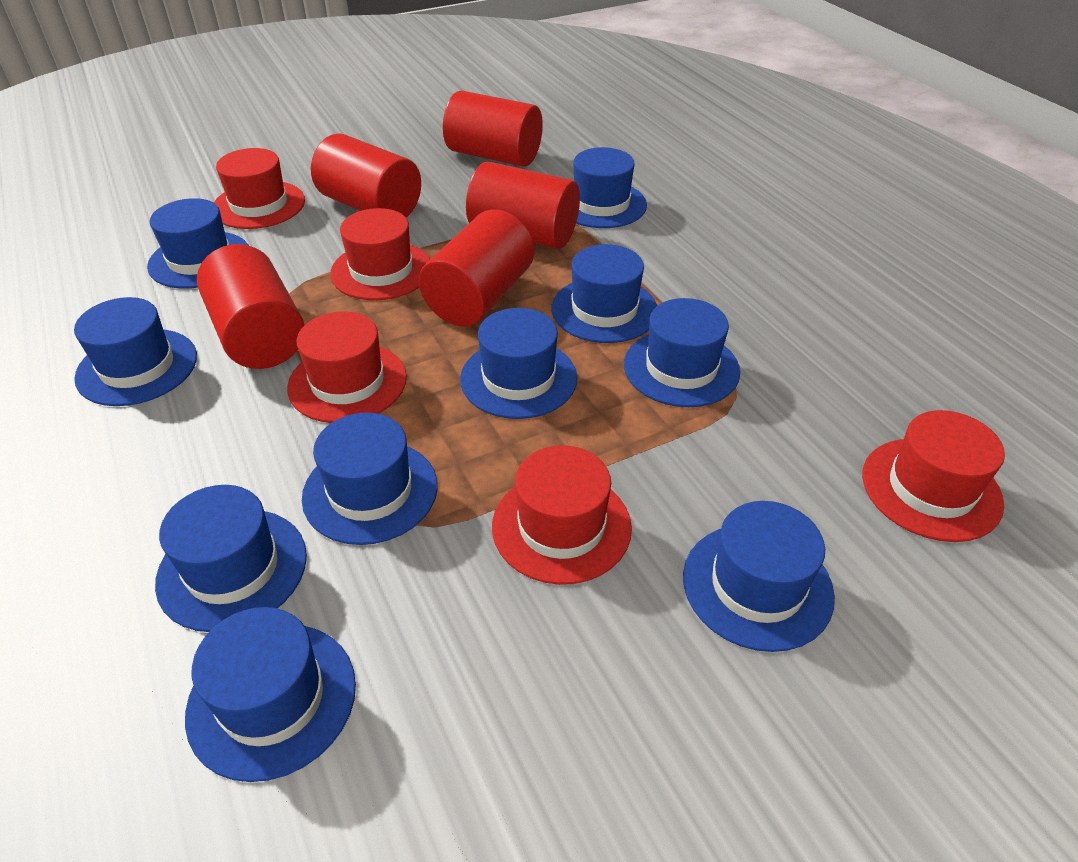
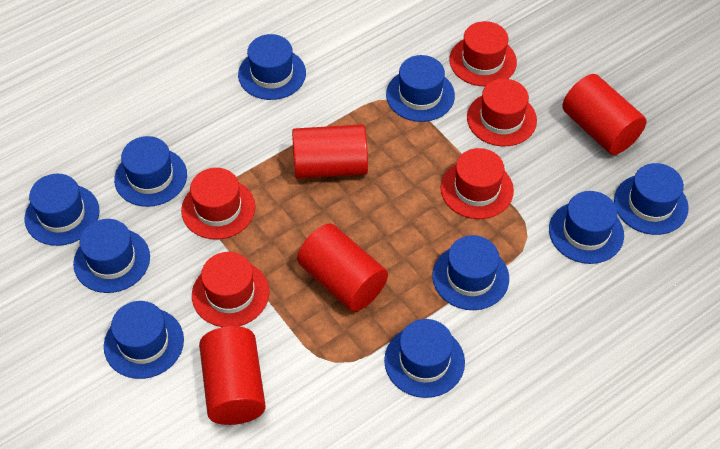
red cylinder: 5 -> 4

